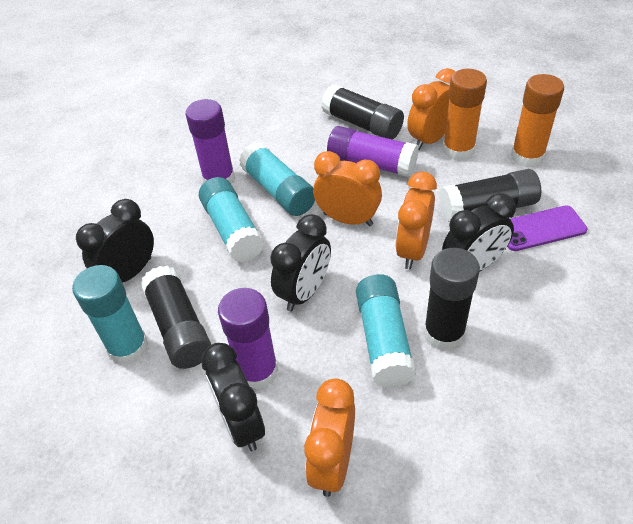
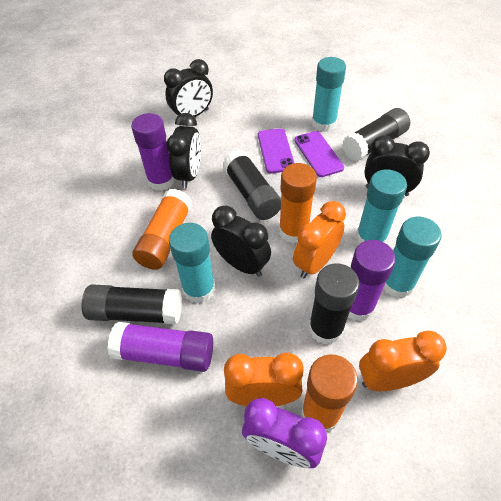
orange clock: 4 -> 3
orange glue stick: 2 -> 3
purple clock: 0 -> 1
purple phone: 1 -> 2

